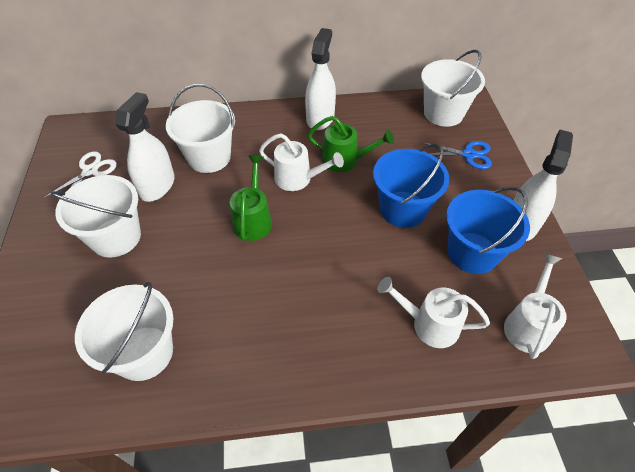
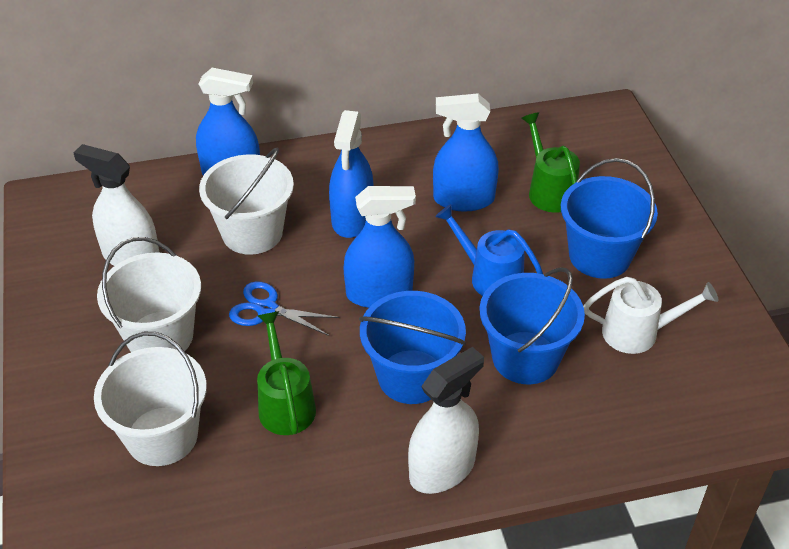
blue bucket: 2 -> 3
blue spray bottle: 0 -> 4
blue watering can: 0 -> 1
white bucket: 4 -> 3
white scissors: 1 -> 0
white spray bottle: 3 -> 2
white watering can: 3 -> 1

